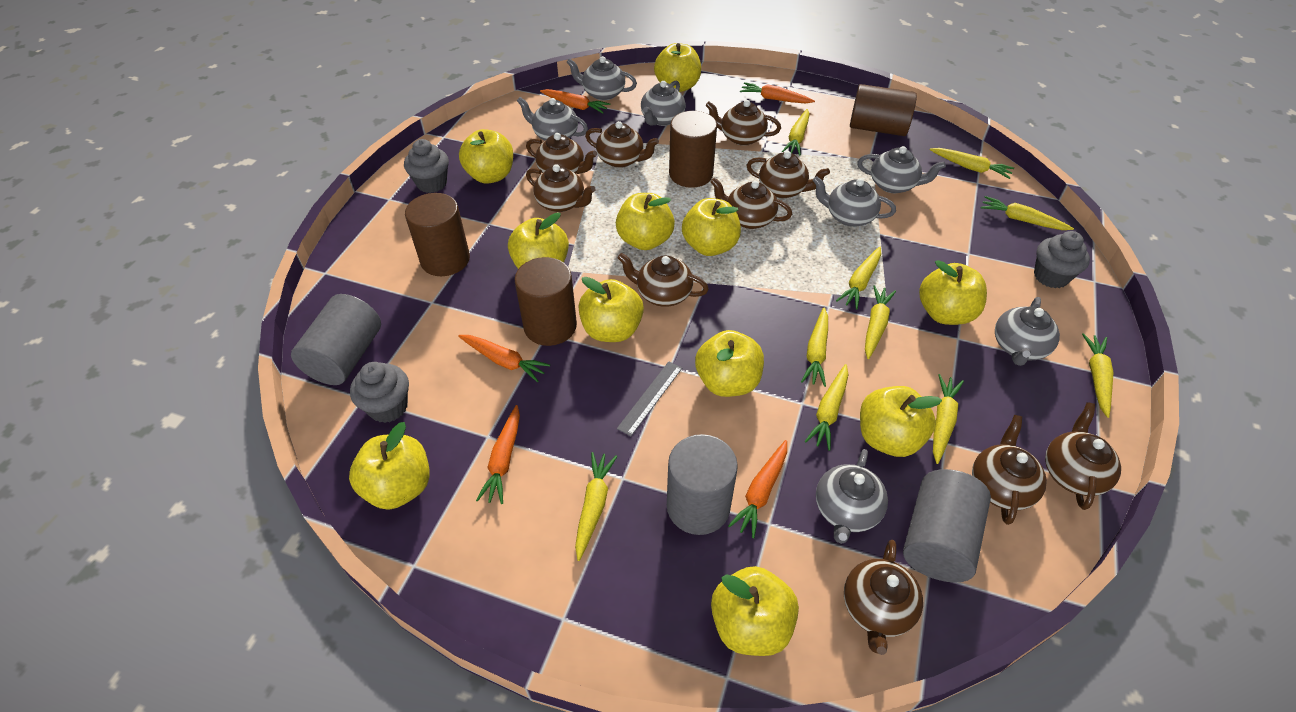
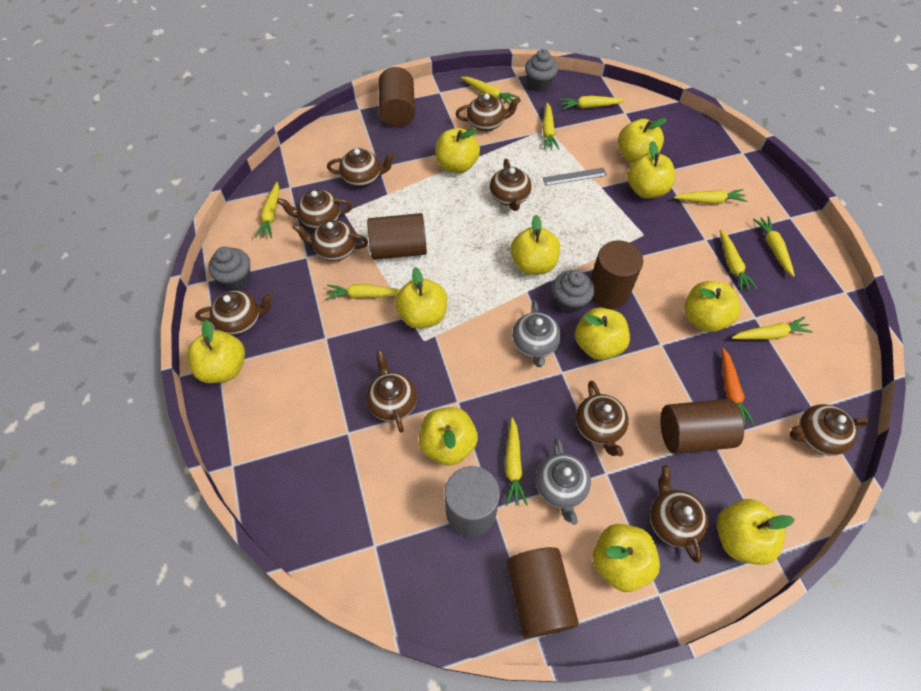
brown cylinder: 4 -> 5
grey cylinder: 3 -> 1
grey teapot: 7 -> 2
orange carrot: 5 -> 1

